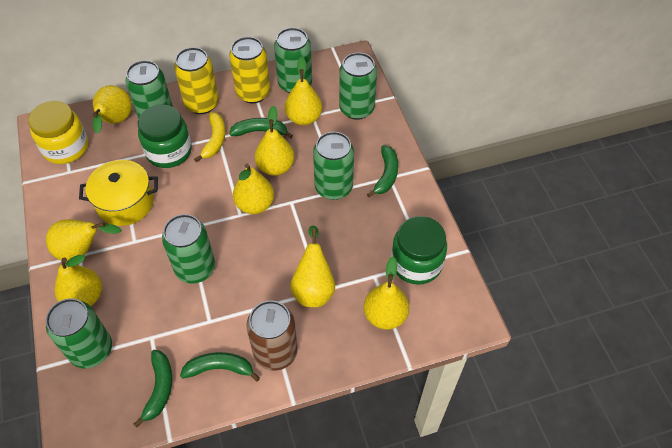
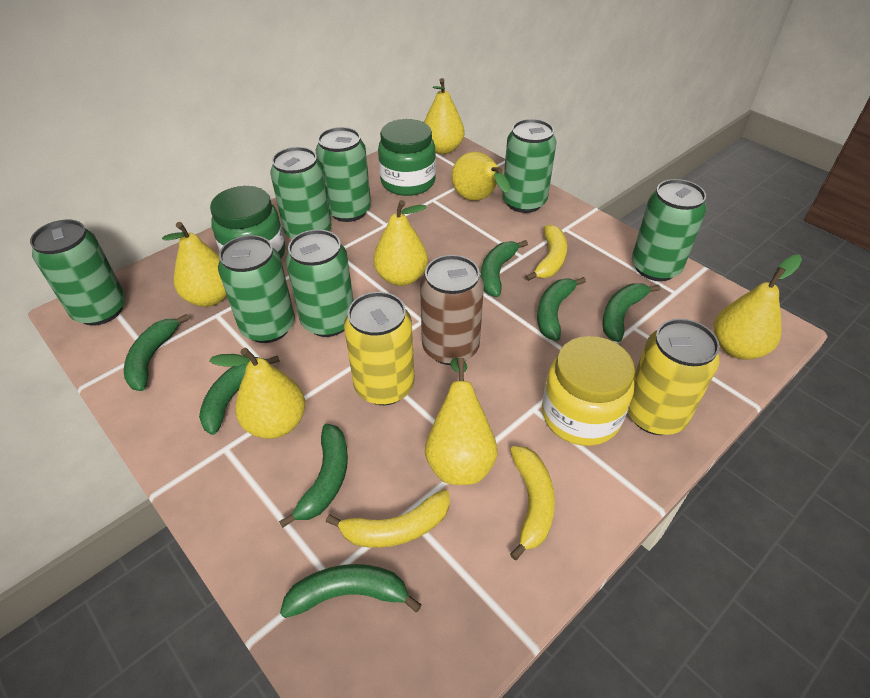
green banana: 4 -> 7
green can: 6 -> 7
yellow banana: 1 -> 3
yellow pear: 8 -> 7
yellow pot: 1 -> 0

